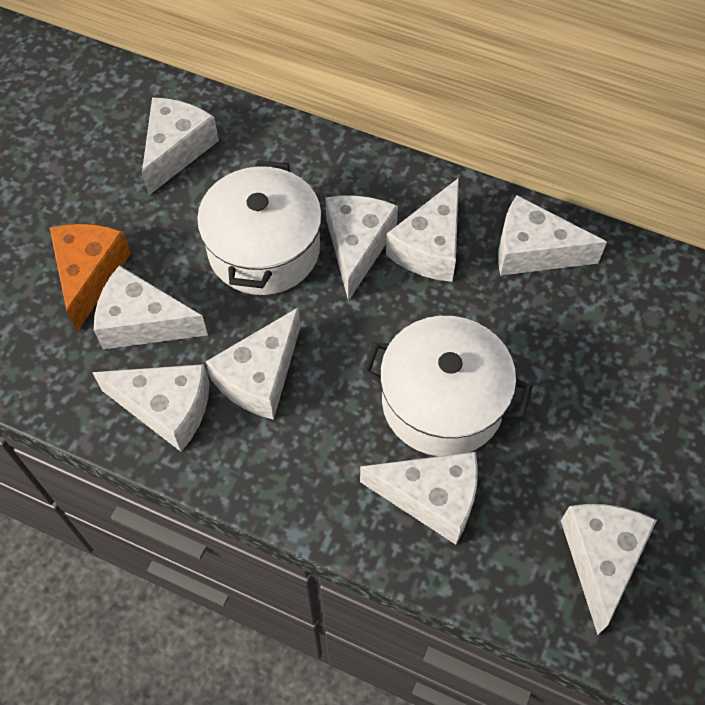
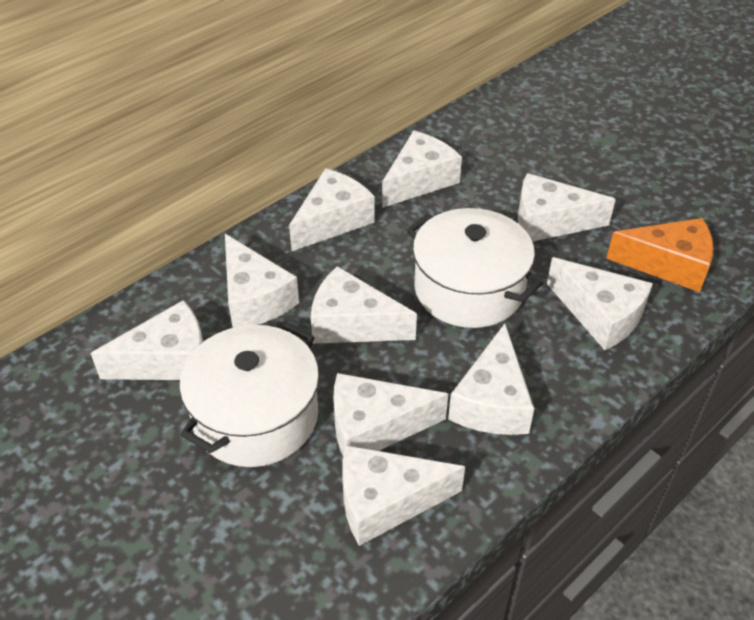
white cheese: 9 -> 10

